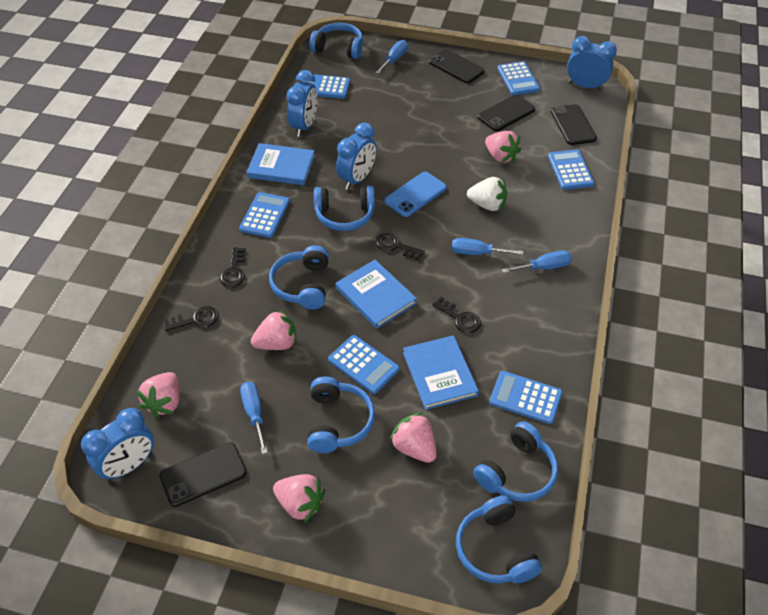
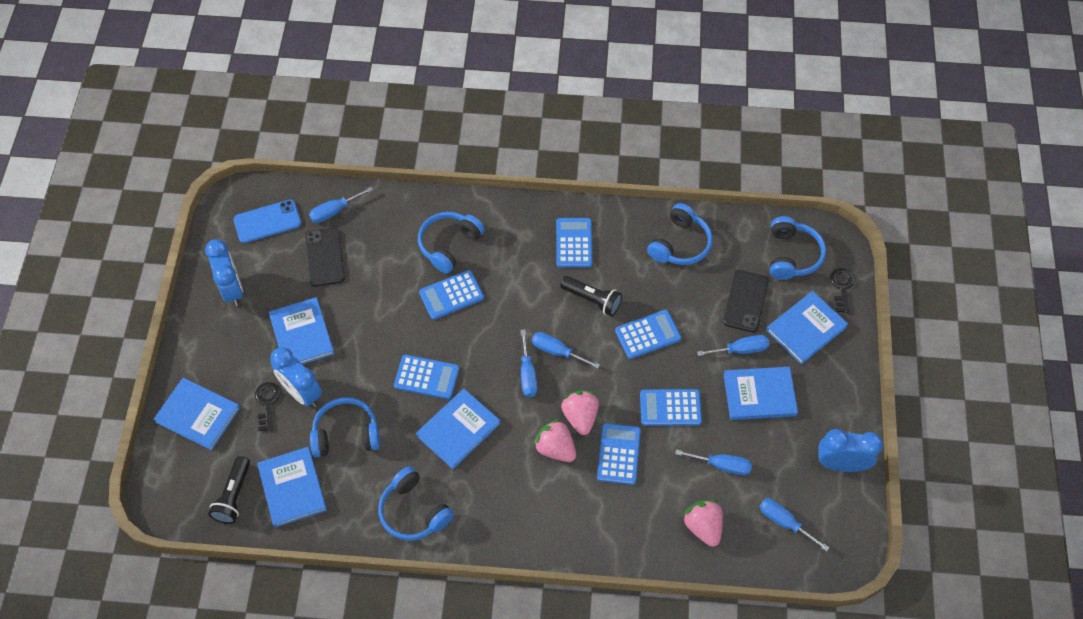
black flashlight: 0 -> 2
black key: 4 -> 2
black phone: 4 -> 2
blue book: 3 -> 6
blue clock: 4 -> 3
blue headphones: 6 -> 5
blue screwdriver: 4 -> 6
pink strawberry: 5 -> 3
white strawberry: 1 -> 0

